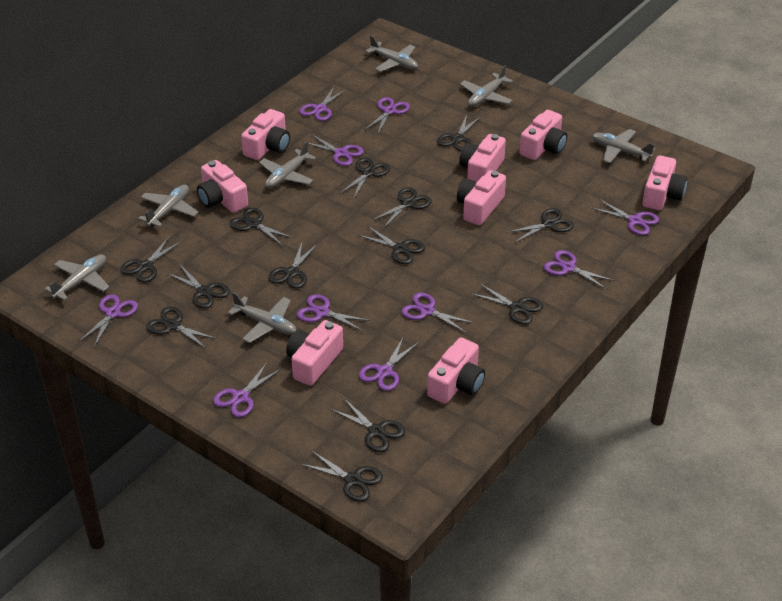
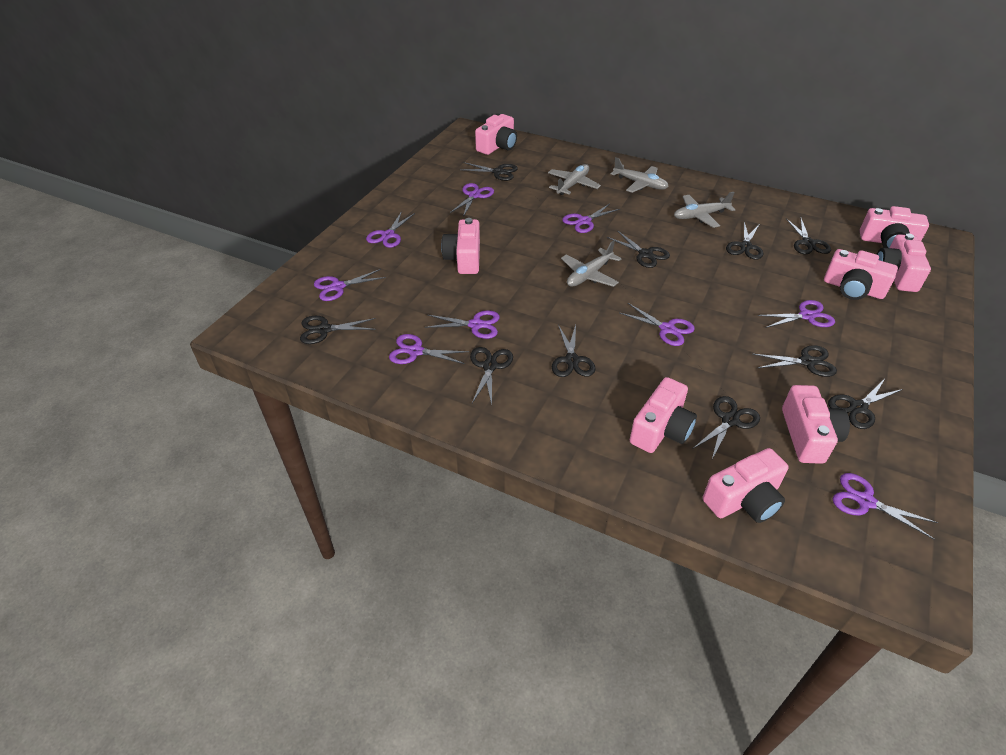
black scissors: 13 -> 10
grey plane: 7 -> 4
purple scissors: 10 -> 9

